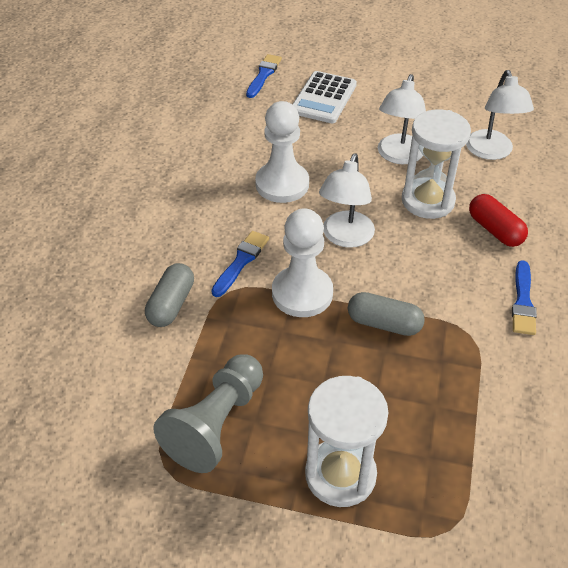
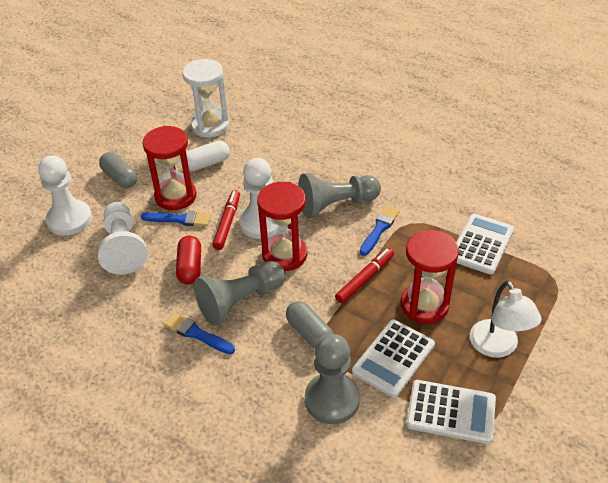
grey pawn: 1 -> 3
red hourglass: 0 -> 3
red marker: 0 -> 2
white calculator: 1 -> 3
white capsule: 0 -> 1
white hourglass: 2 -> 1
white lamp: 3 -> 1
white pawn: 2 -> 3

